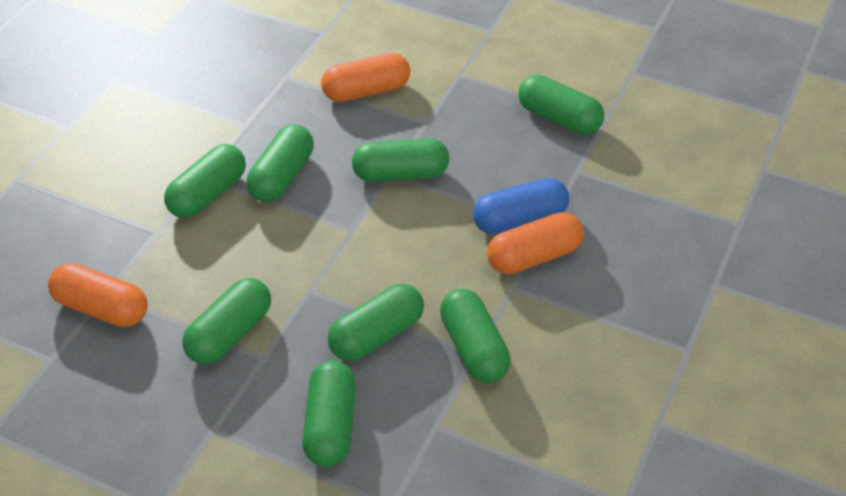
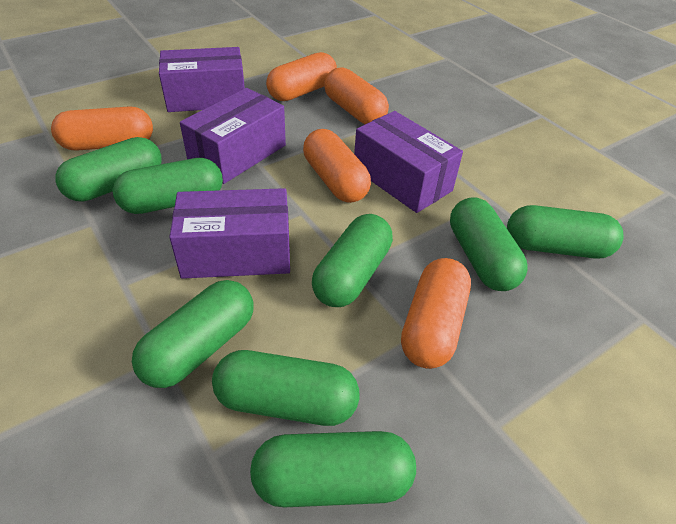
blue capsule: 1 -> 0
orange capsule: 3 -> 5
purple box: 0 -> 4

